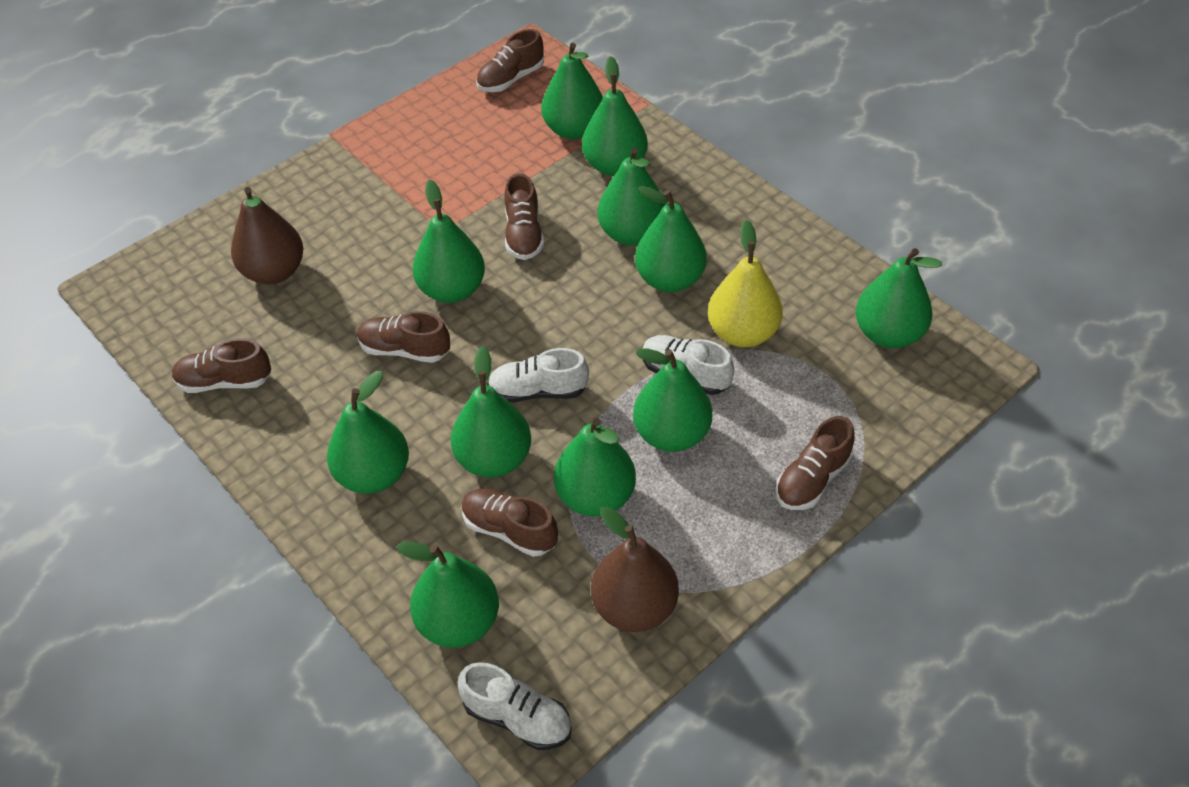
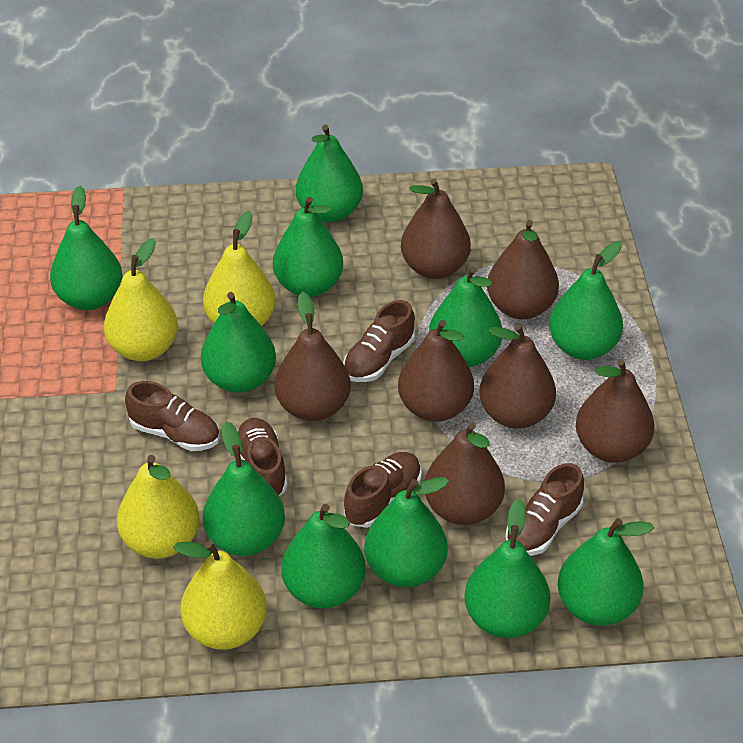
brown pear: 2 -> 7
brown shoe: 6 -> 5
white shoe: 3 -> 0
yellow pear: 1 -> 4

